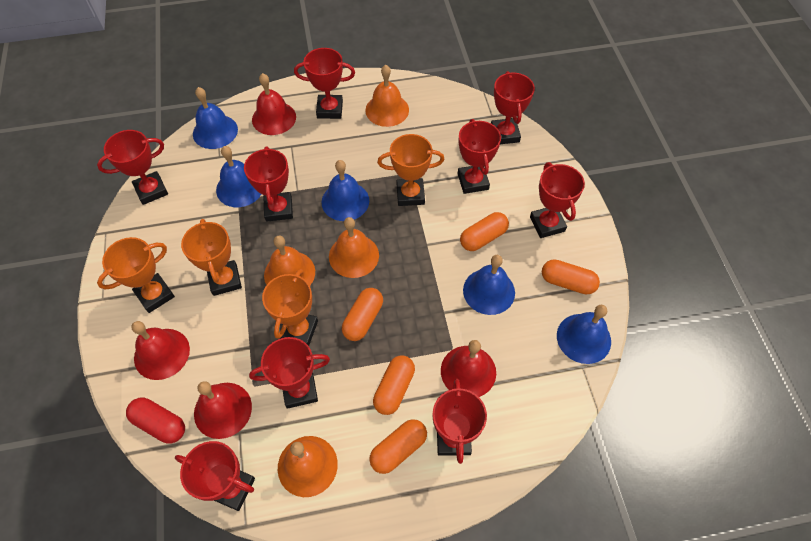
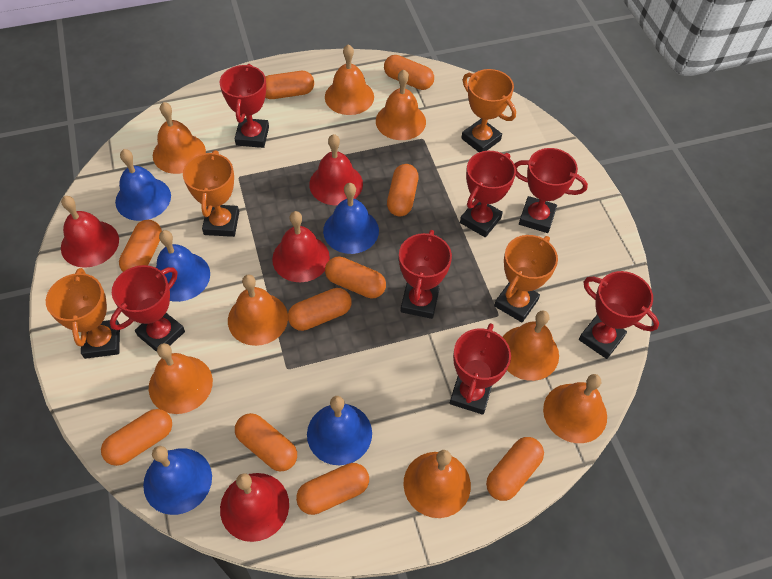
orange bell: 4 -> 8
orange capsule: 5 -> 10
red capsule: 1 -> 0
red trophy: 9 -> 7

